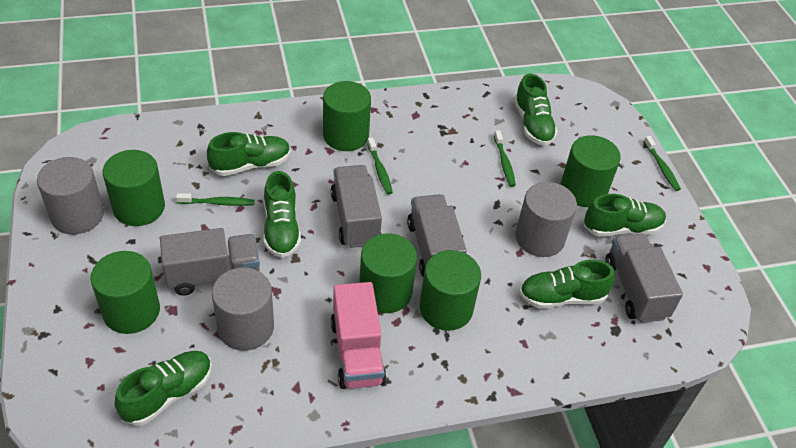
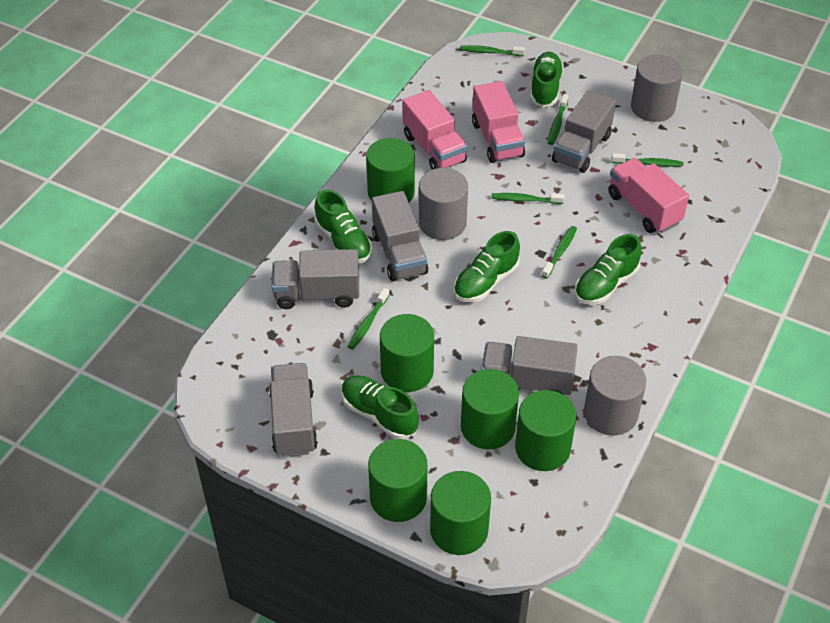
green shoe: 6 -> 5
green toothbrush: 4 -> 6
grey truck: 4 -> 5
pink truck: 1 -> 3

